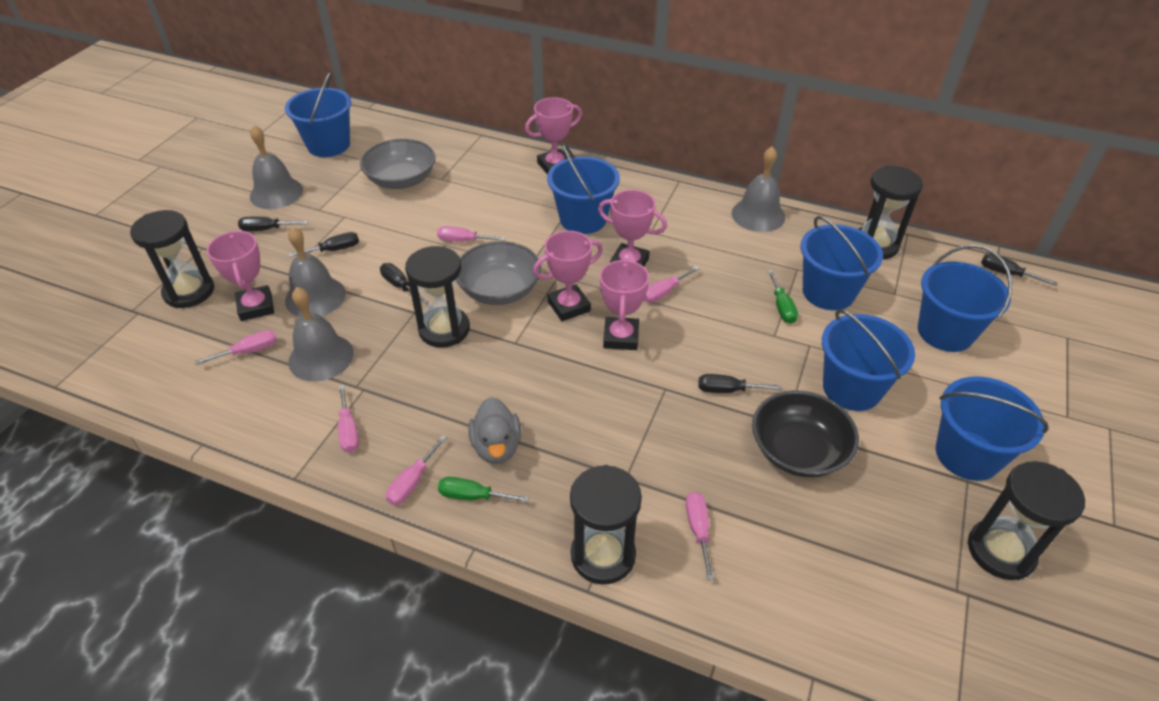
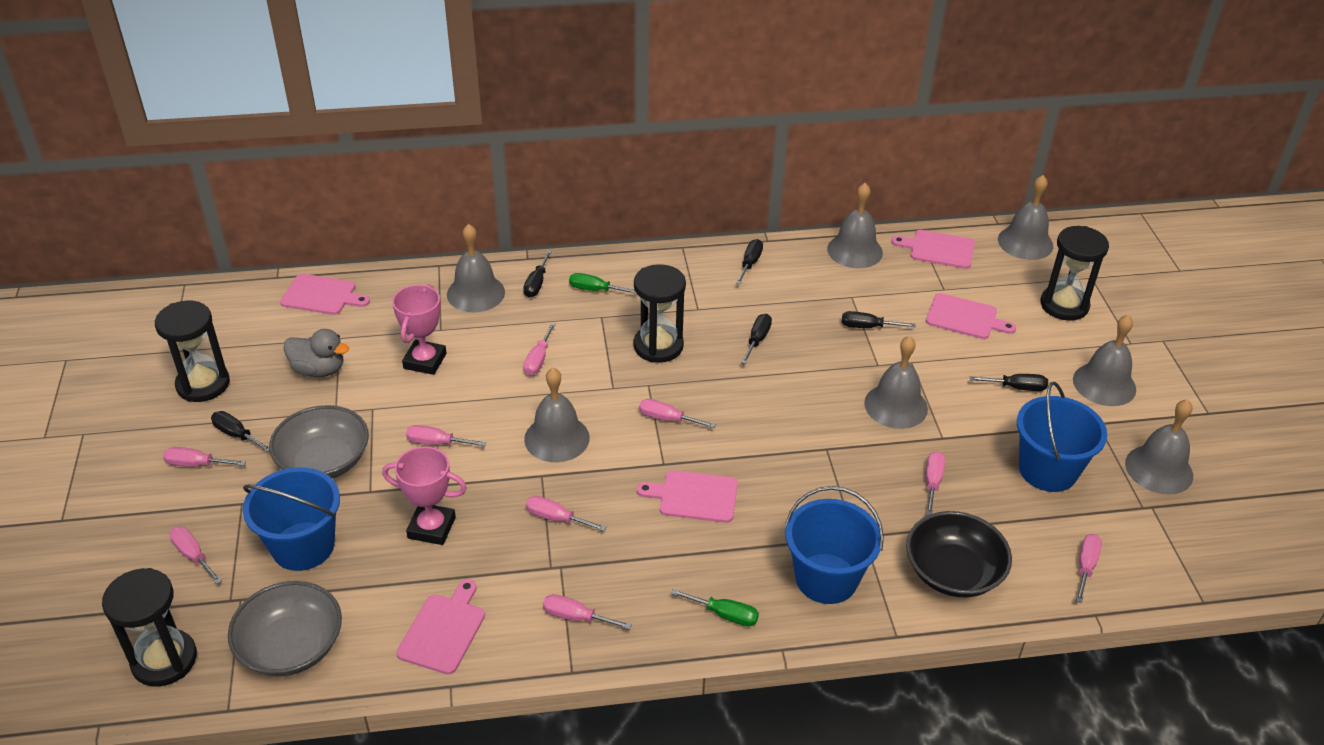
black hourglass: 5 -> 4
black screwdriver: 5 -> 6
blue bucket: 6 -> 3
grey bell: 4 -> 7
pink cutting board: 0 -> 5
pink screwdriver: 6 -> 9
pink trophy: 5 -> 2

